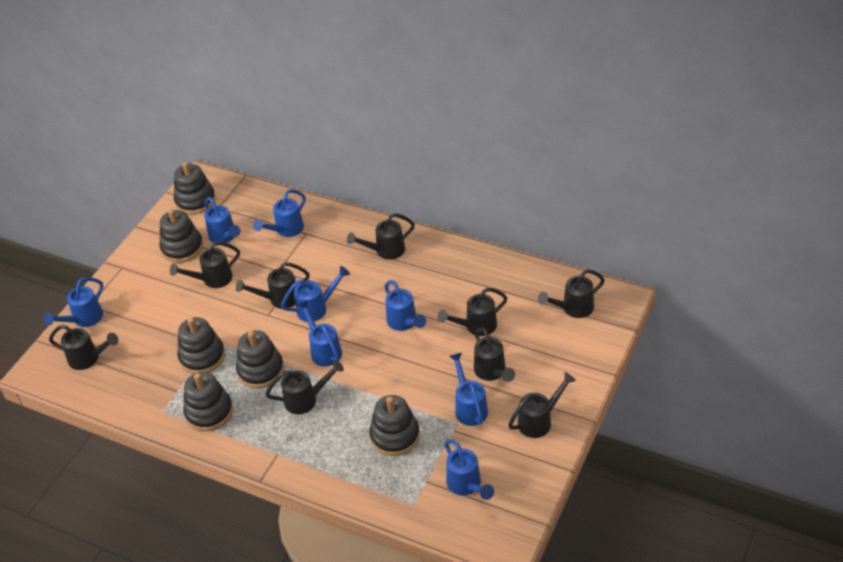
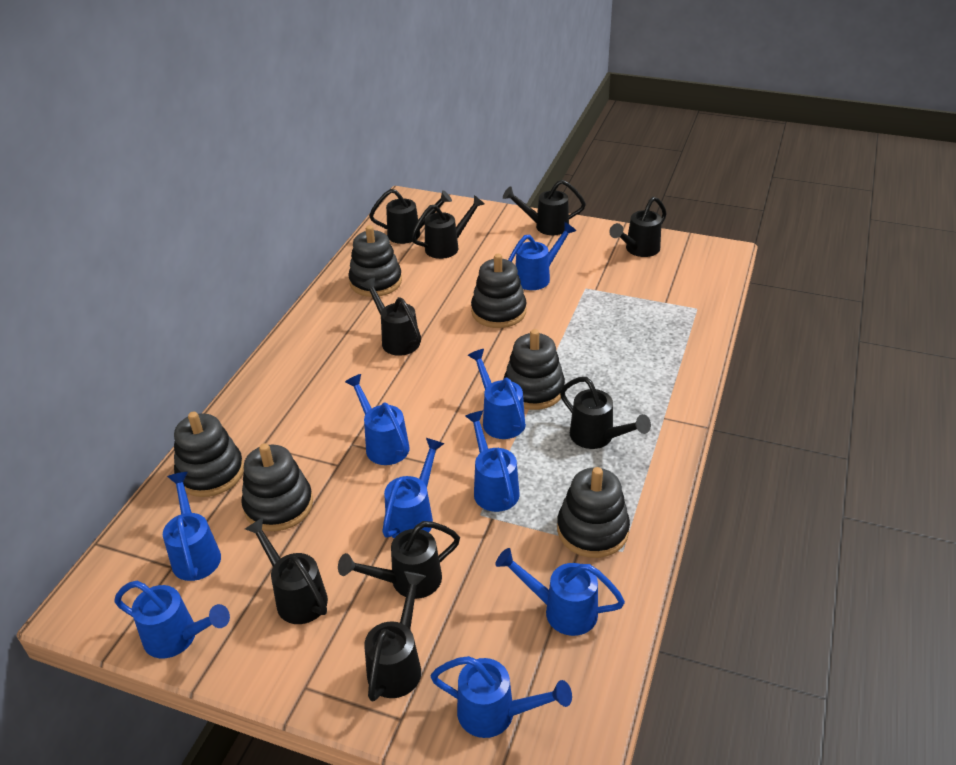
blue watering can: 8 -> 9

